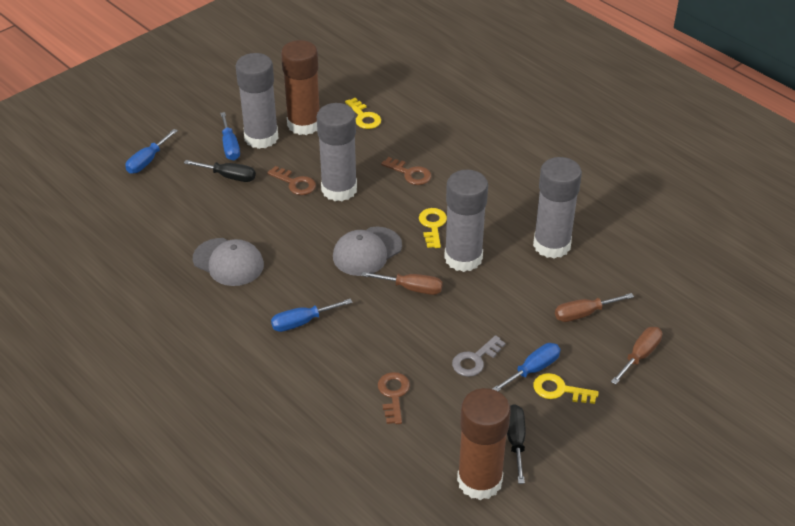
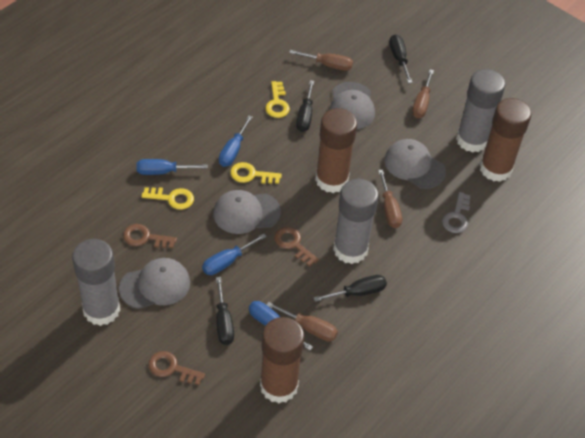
black screwdriver: 2 -> 4
brown glue stick: 2 -> 3
brown screwdriver: 3 -> 4
grey cap: 2 -> 4
grey glue stick: 4 -> 3

